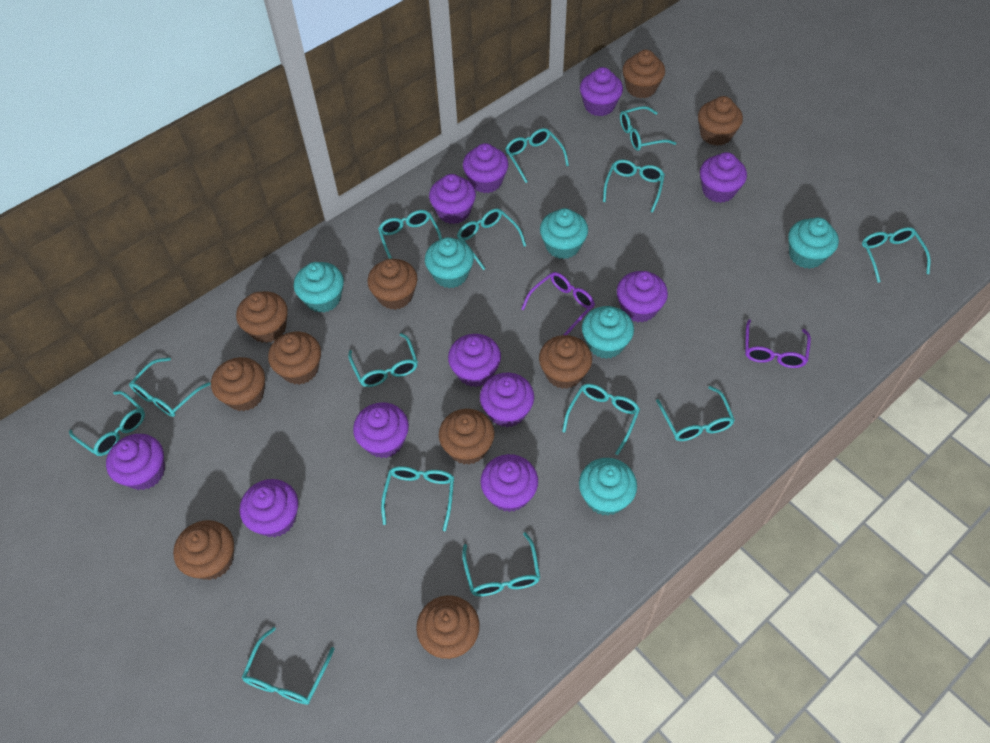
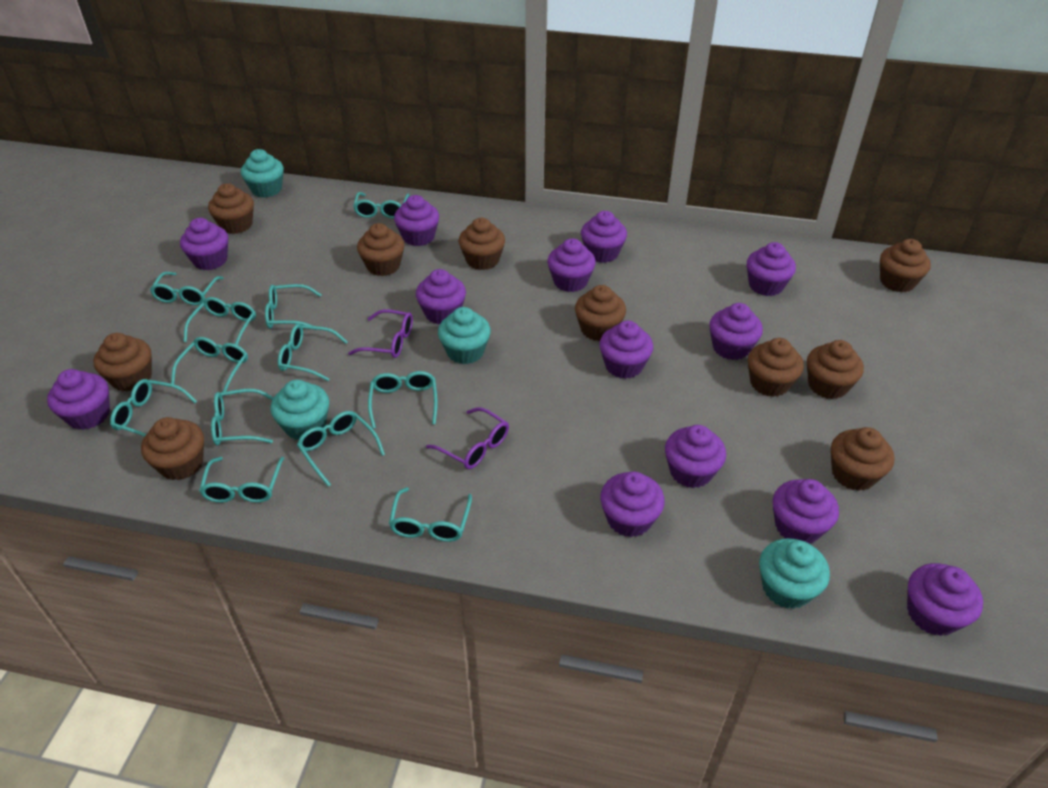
purple cupcake: 11 -> 13
turquoise cupcake: 6 -> 4
turquoise glasses: 14 -> 12

